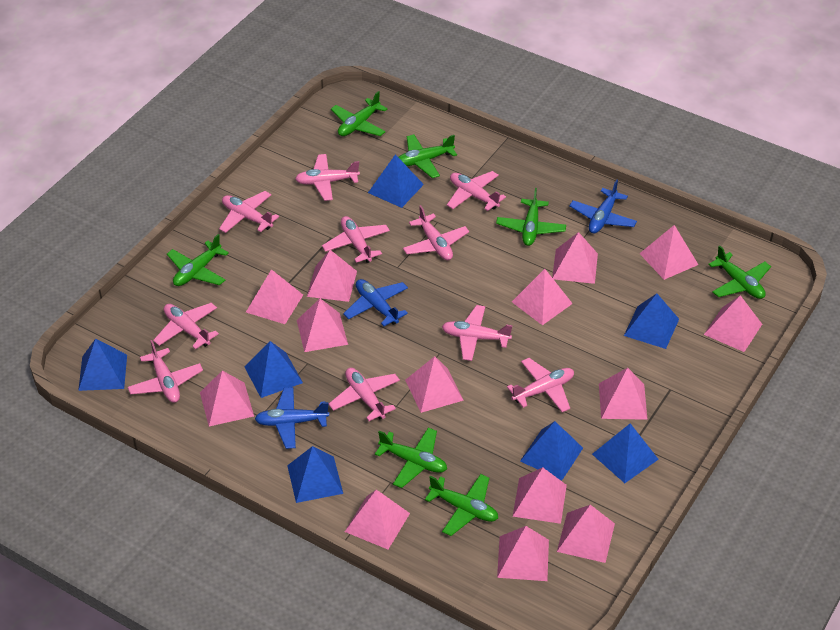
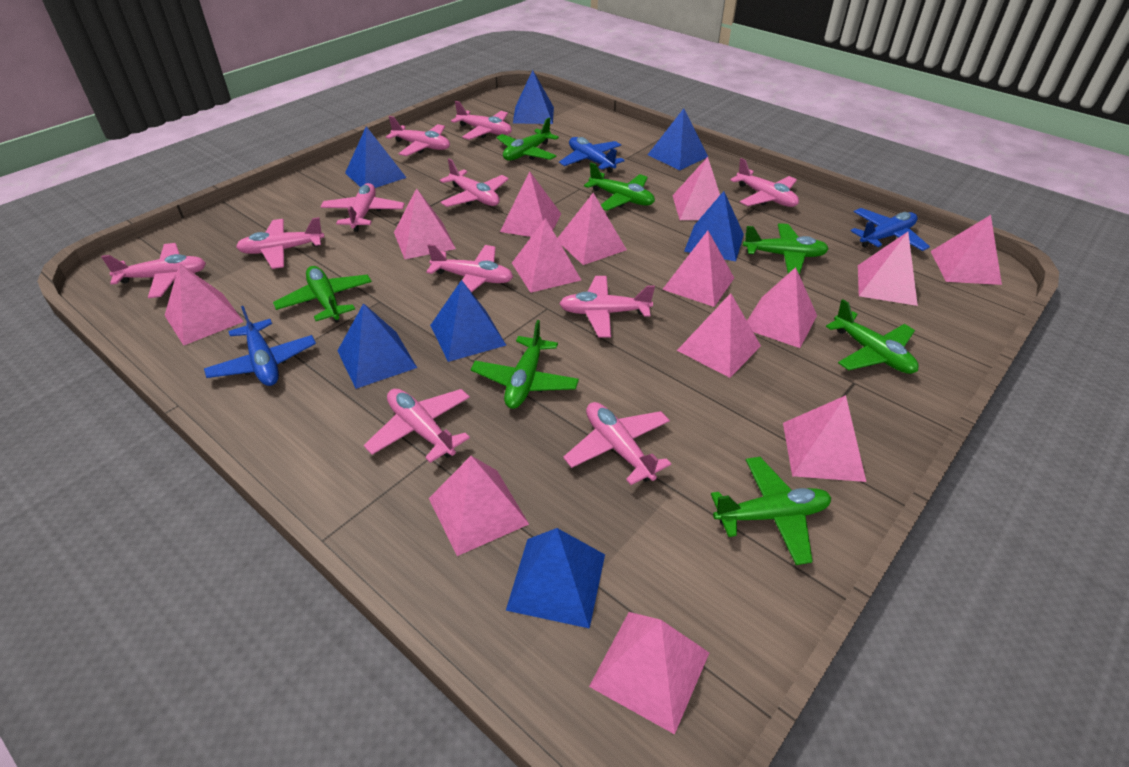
pink plane: 10 -> 11

